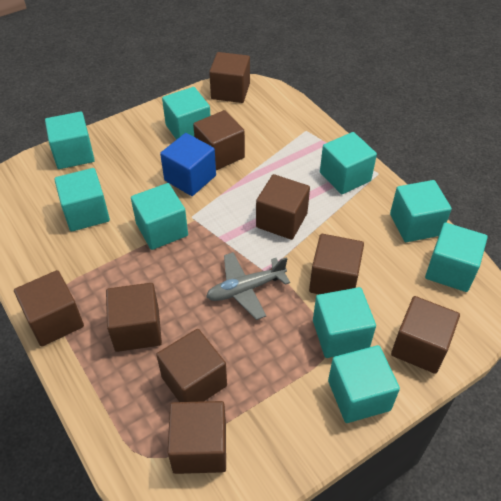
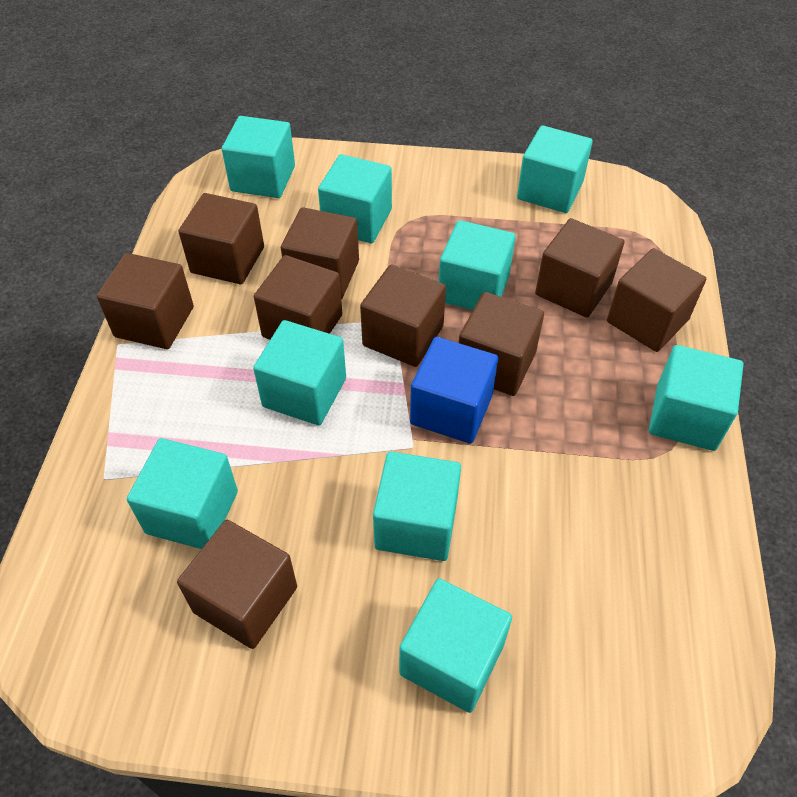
grey plane: 1 -> 0

